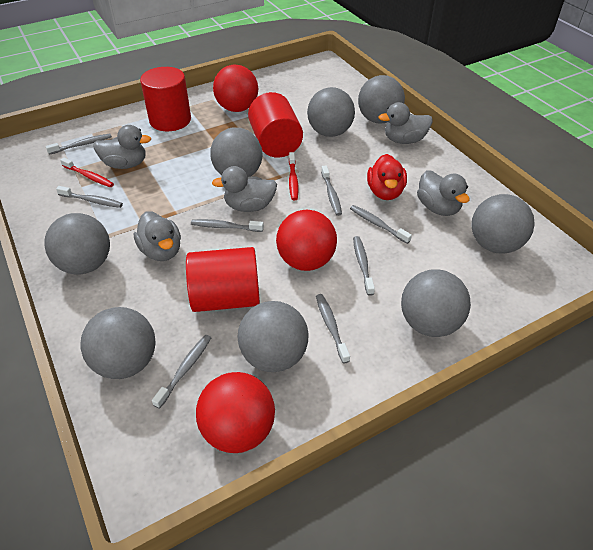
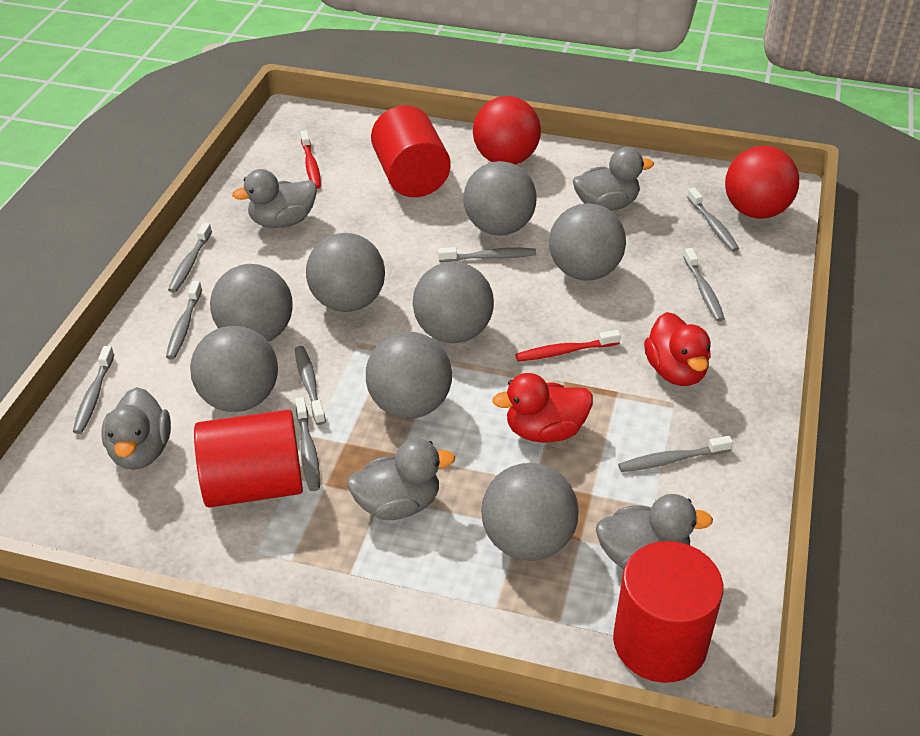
grey toothbrush: 8 -> 9
red ball: 3 -> 2
red duck: 1 -> 2

